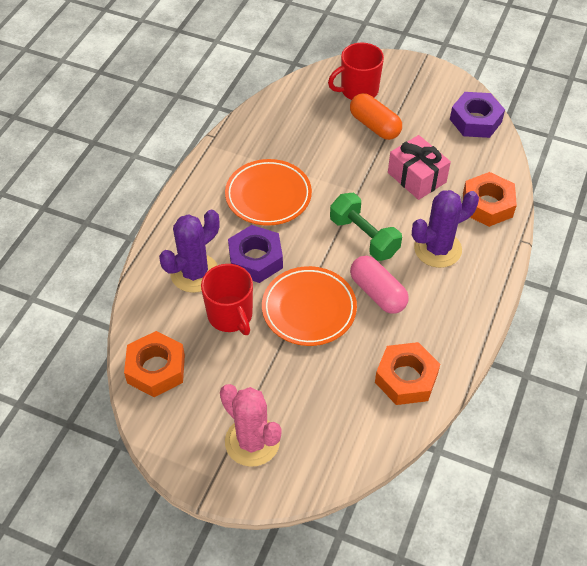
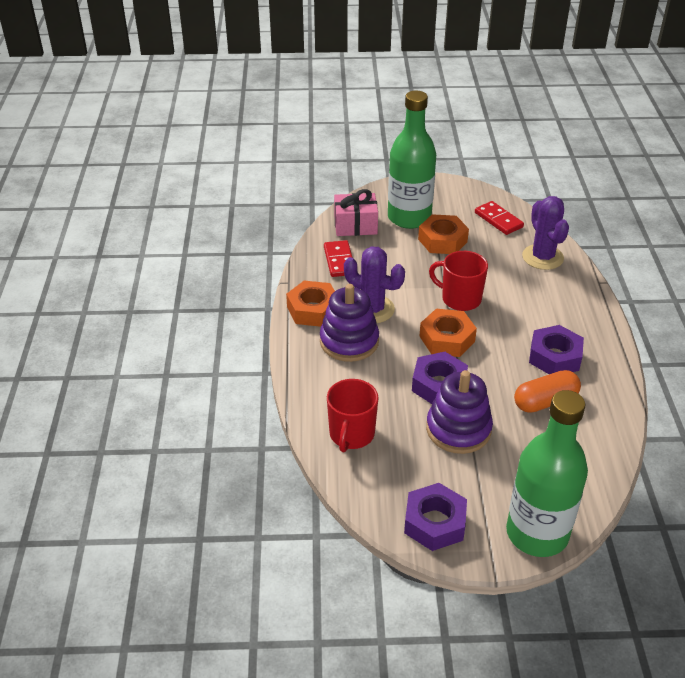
green bottle: 0 -> 2
green dumbbell: 1 -> 0
orange plate: 2 -> 0
pink cactus: 1 -> 0
pink capsule: 1 -> 0
purple nut: 2 -> 3
purple stacking toy: 0 -> 2
red domino: 0 -> 2

